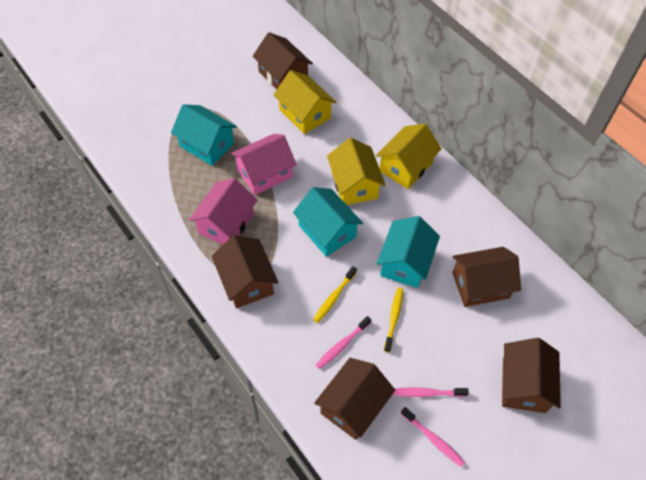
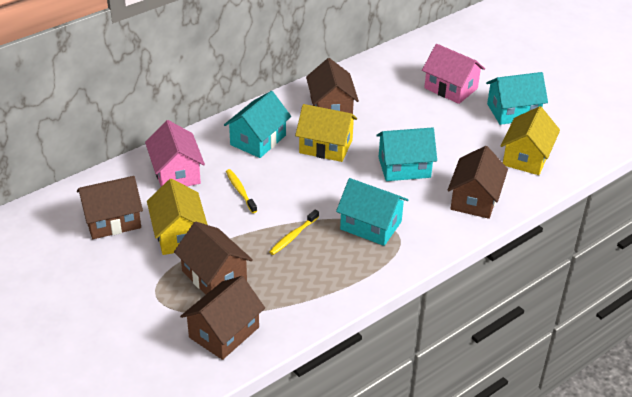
pink toothbrush: 3 -> 0
turquoise house: 3 -> 4

